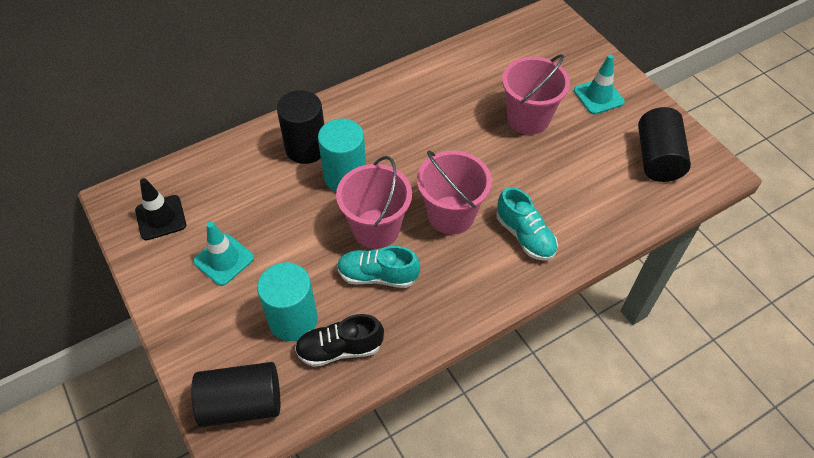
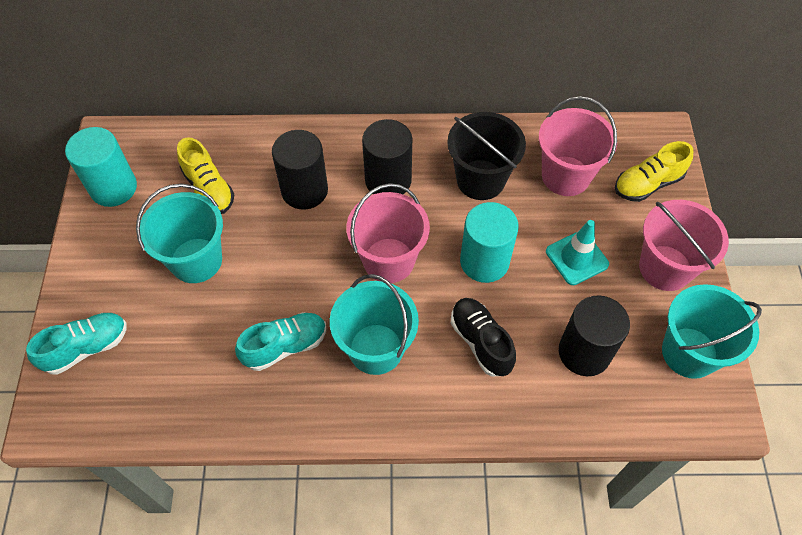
black bucket: 0 -> 1
black traffic cone: 1 -> 0
turquoise bucket: 0 -> 3
turquoise traffic cone: 2 -> 1
yellow shoe: 0 -> 2

